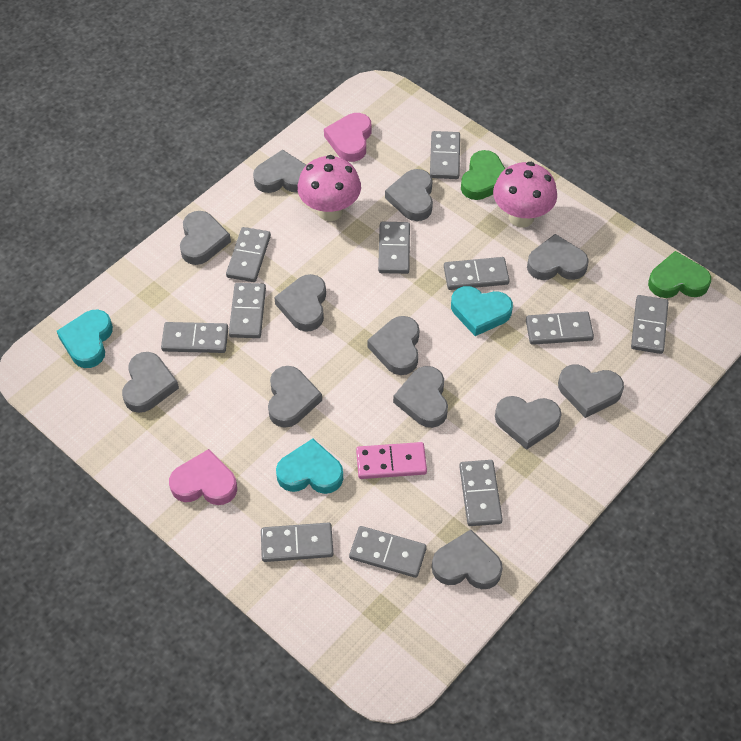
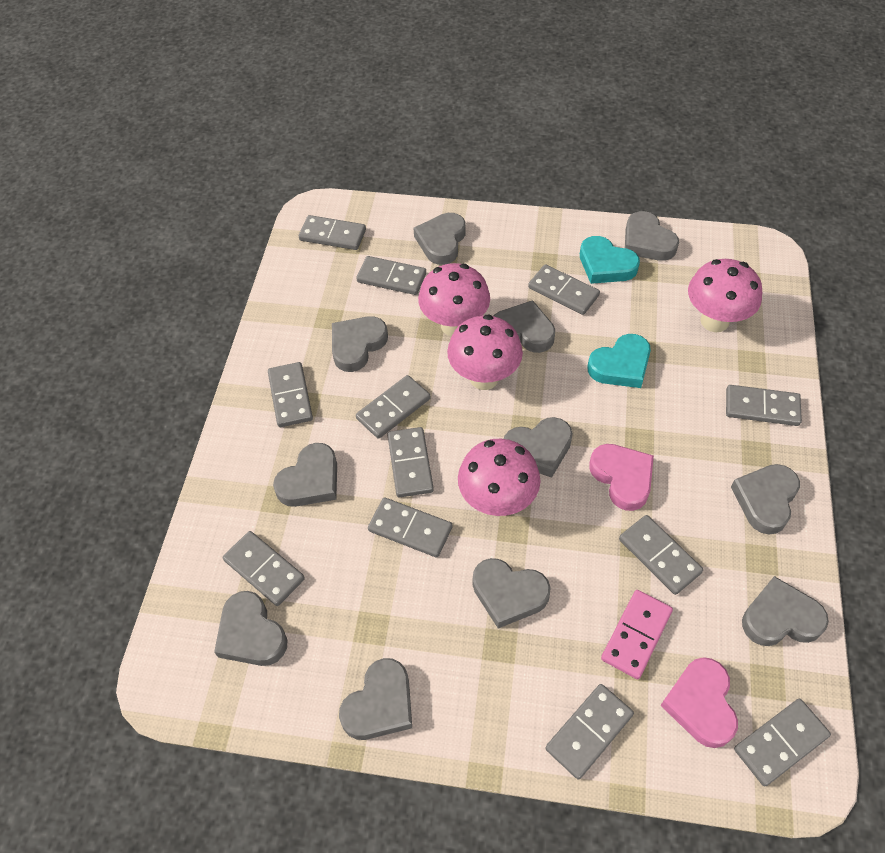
green heart: 2 -> 0
grey domino: 11 -> 12
grey heart: 12 -> 11
pink mushroom: 2 -> 4
turquoise heart: 3 -> 2

